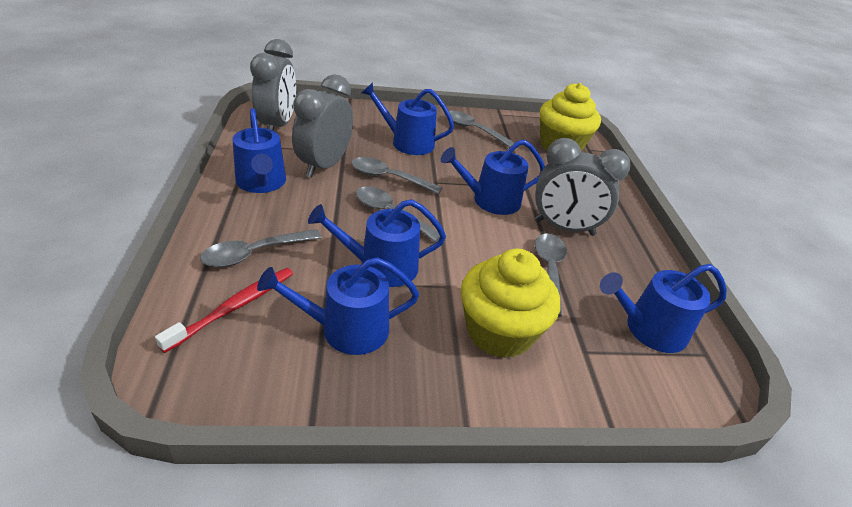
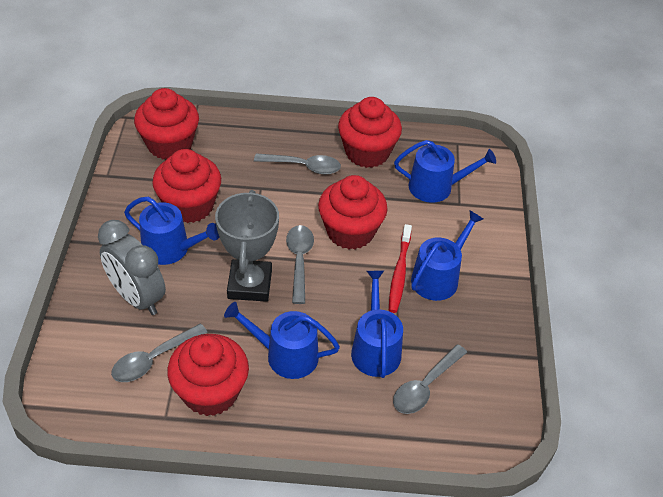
blue watering can: 6 -> 5
grey clock: 3 -> 1
grey spoon: 5 -> 4
grey trophy: 0 -> 1
red cupcake: 0 -> 5
yellow cupcake: 2 -> 0

